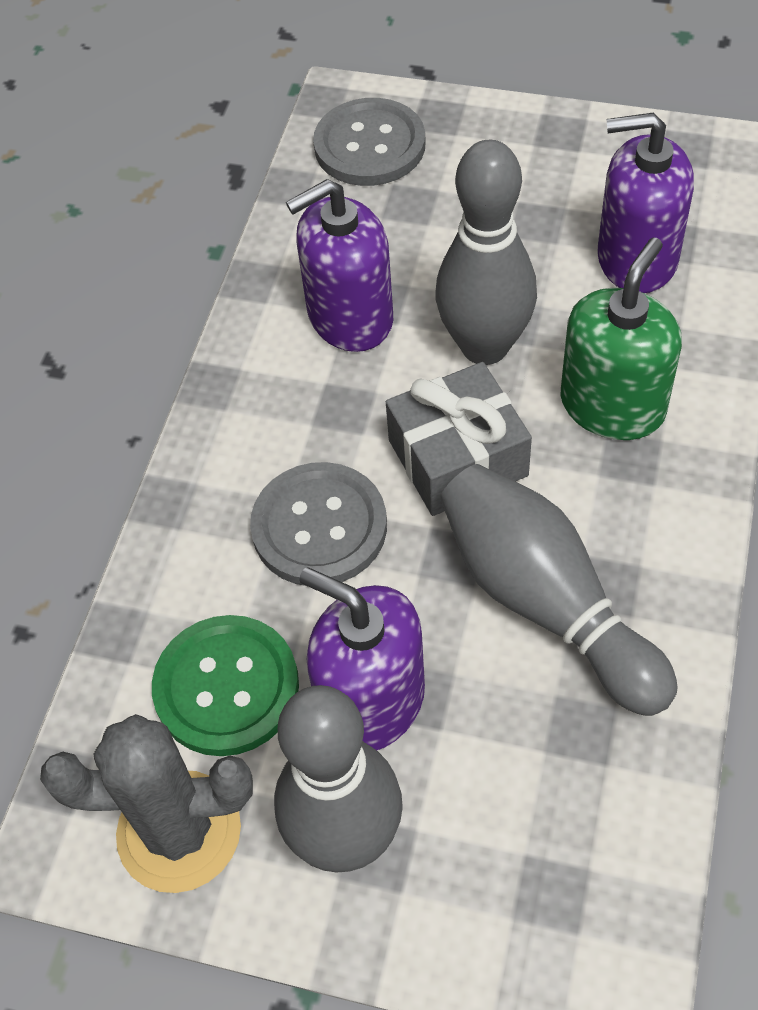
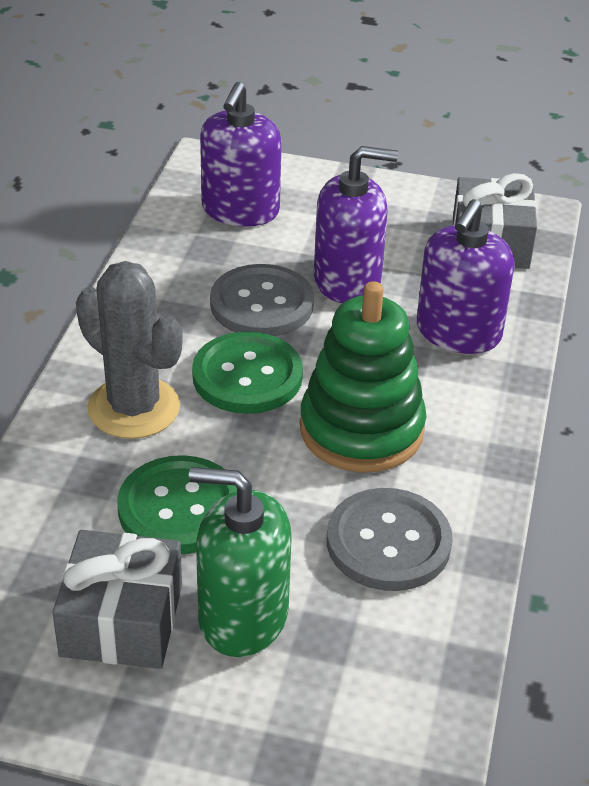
green button: 1 -> 2
green stacking toy: 0 -> 1
grey bowling pin: 3 -> 0
grey gift: 1 -> 2

